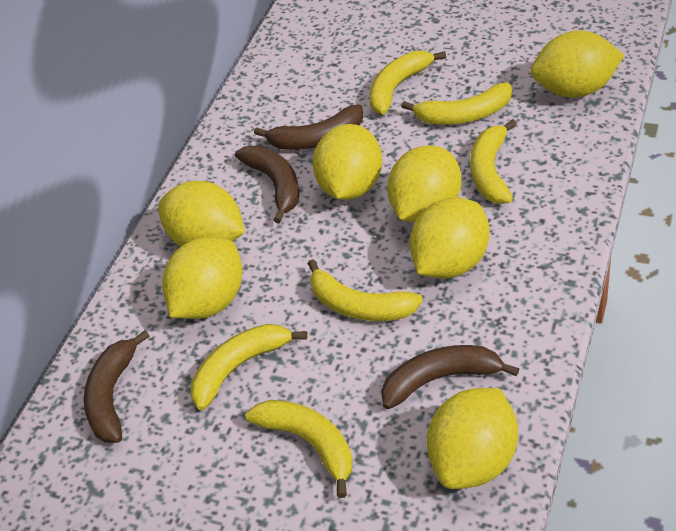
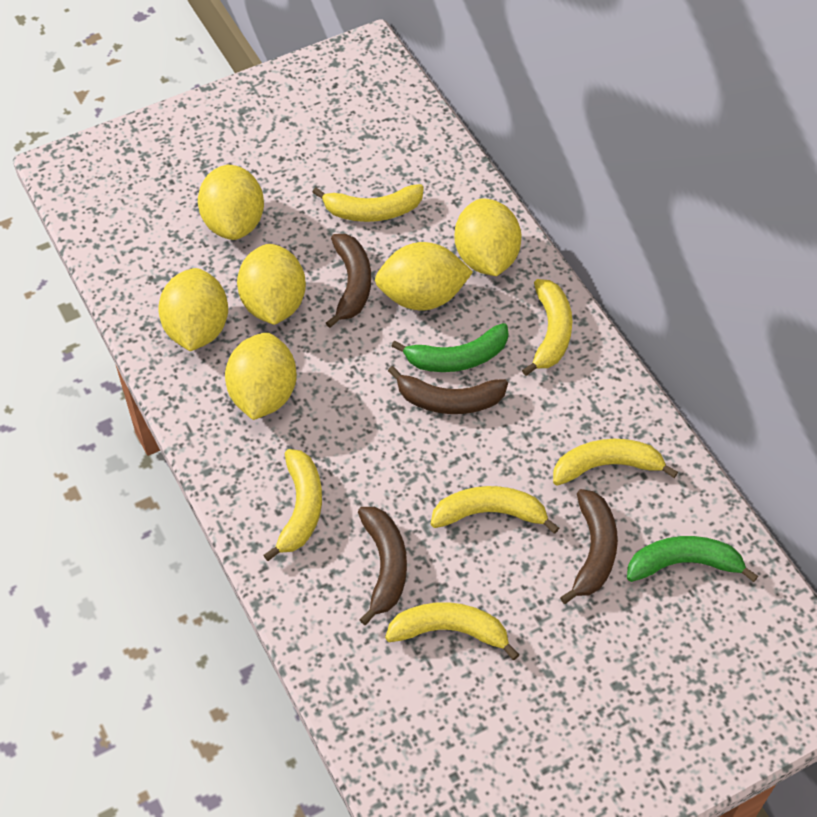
green banana: 0 -> 2
yellow lemon: 7 -> 6

